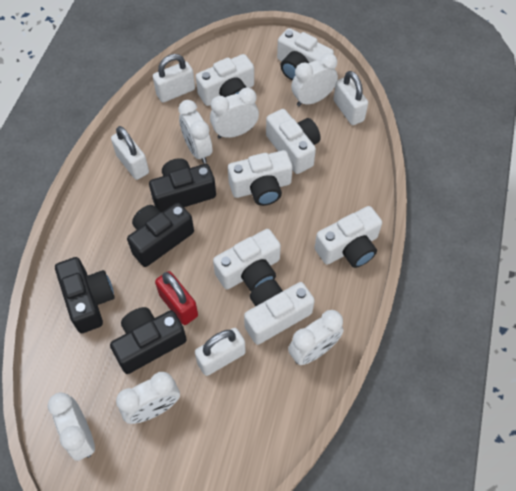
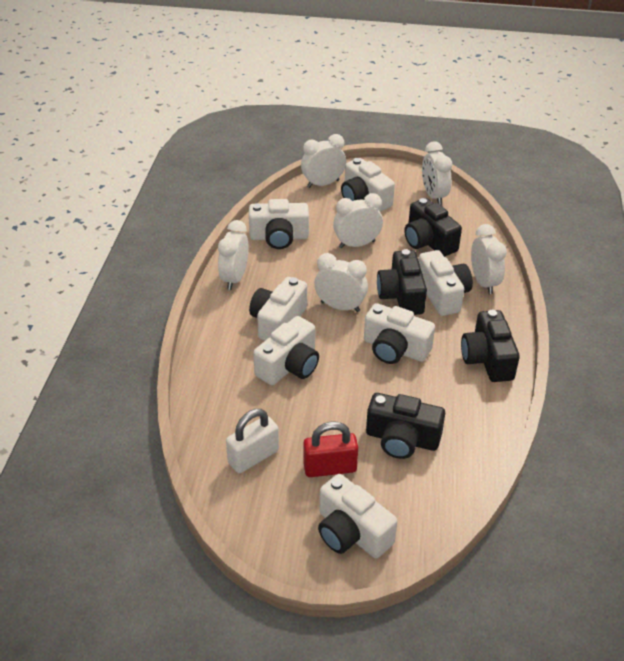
white padlock: 4 -> 1

